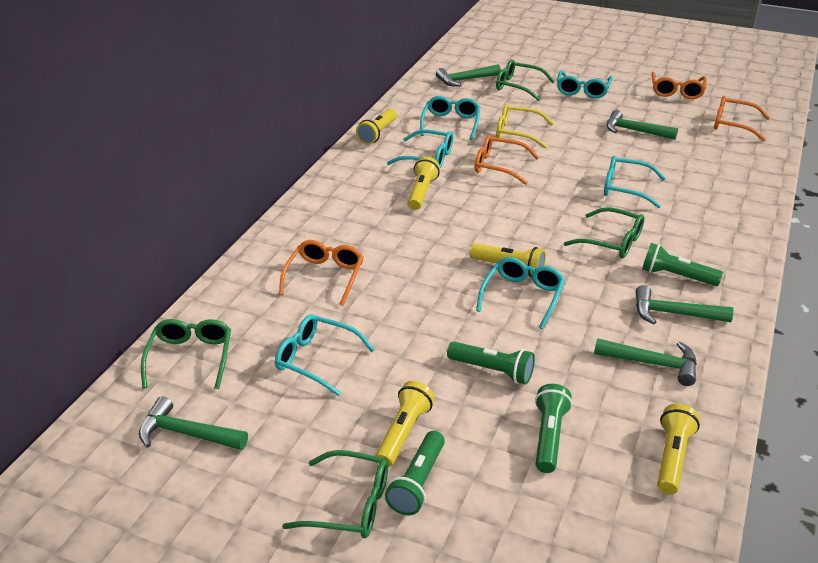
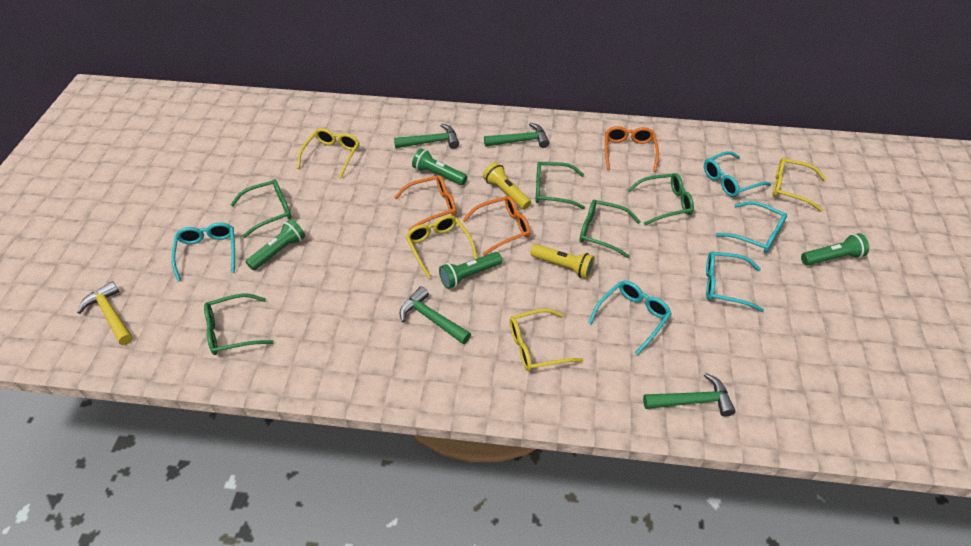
green glasses: 4 -> 5
green hammer: 5 -> 4
orange glasses: 4 -> 3
turquoise glasses: 6 -> 5
yellow flashlight: 5 -> 2
yellow glasses: 1 -> 4
yellow hammer: 0 -> 1

